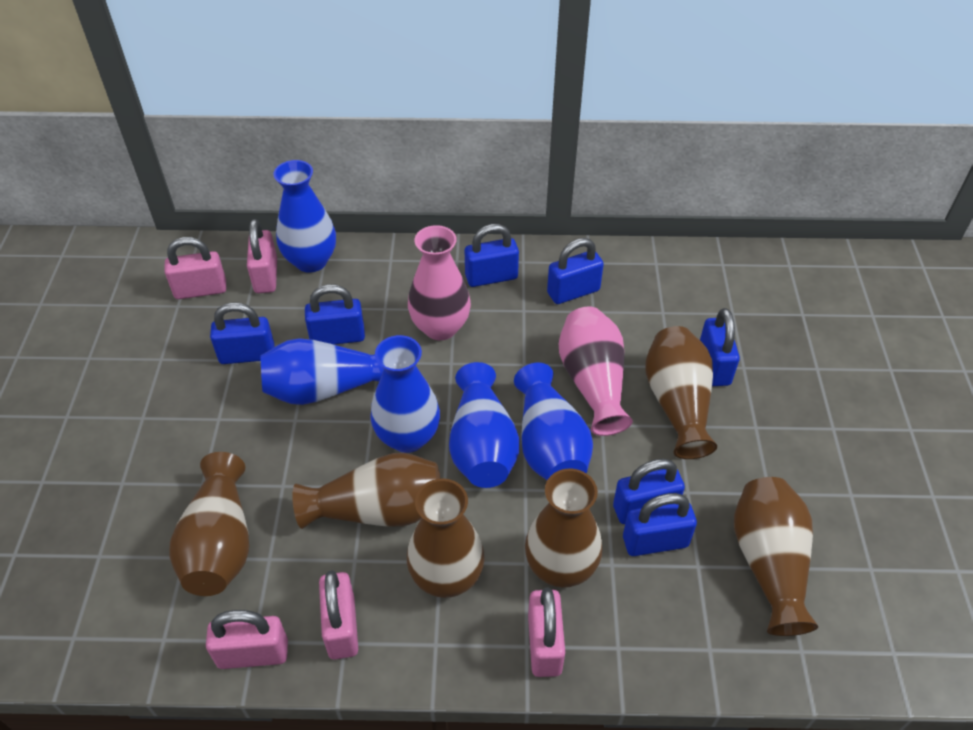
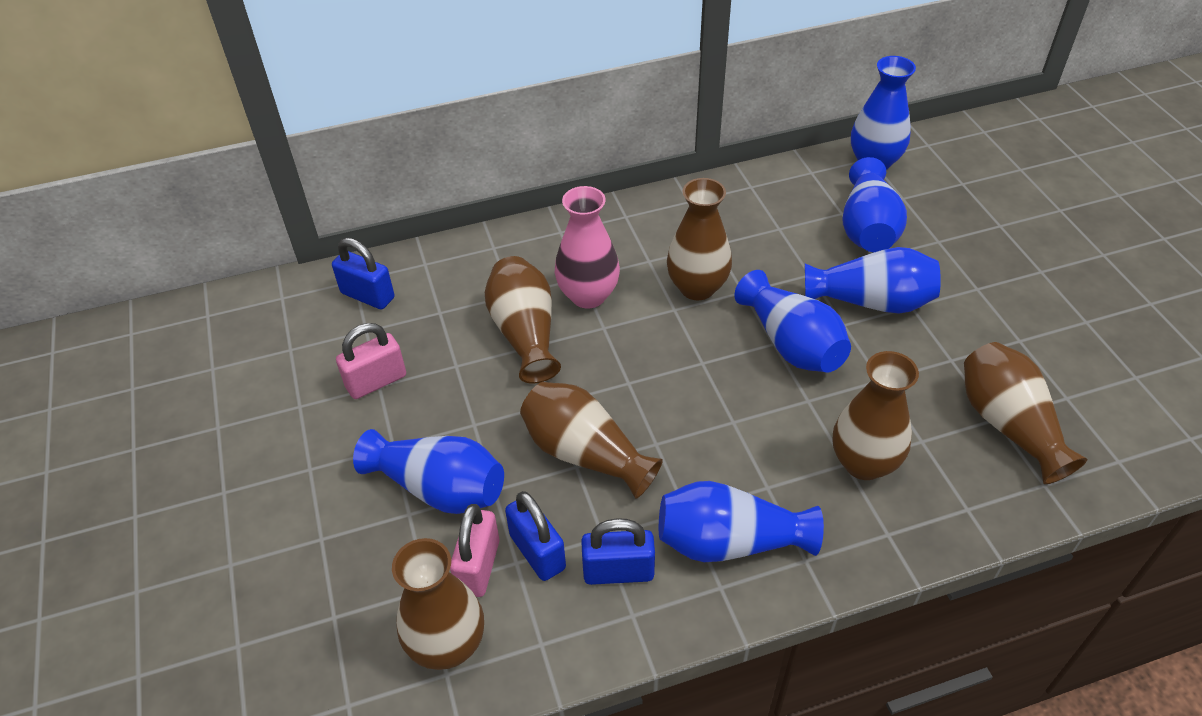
blue padlock: 7 -> 3
blue vase: 5 -> 6
pink padlock: 5 -> 2
pink vase: 2 -> 1

